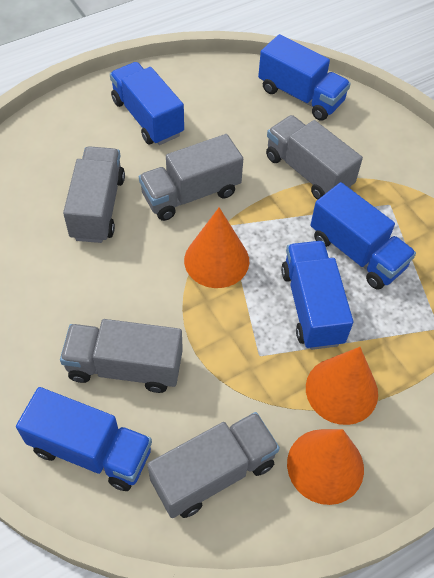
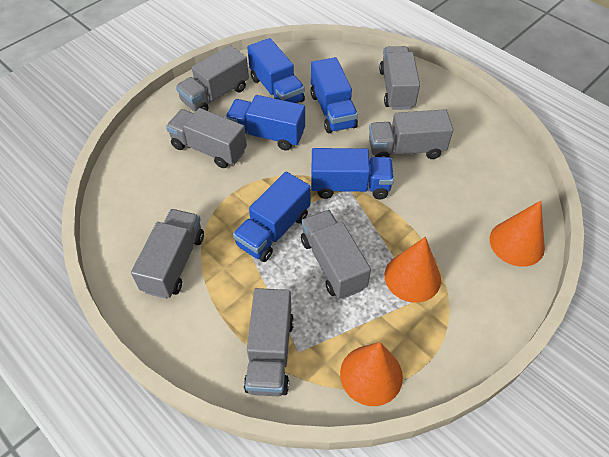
grey truck: 5 -> 7

